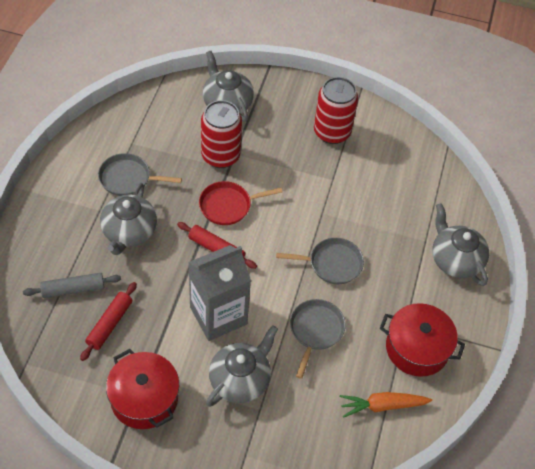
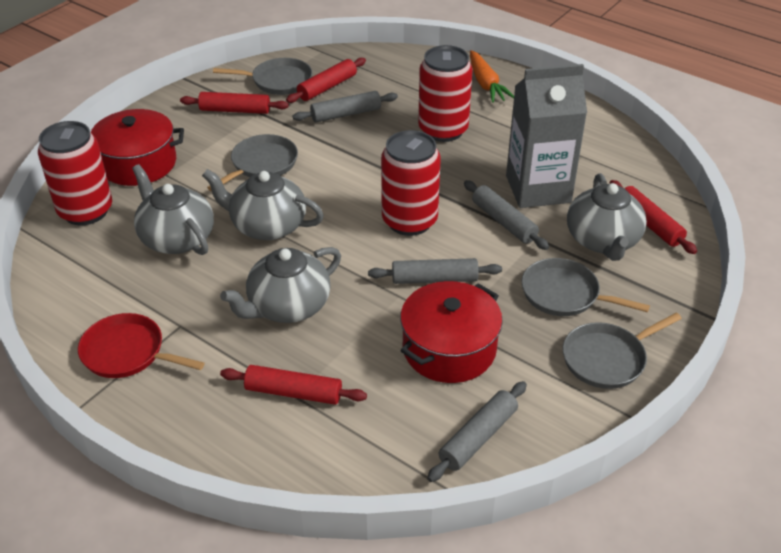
grey pan: 3 -> 4
grey rolling pin: 1 -> 4
red can: 2 -> 3
red rolling pin: 2 -> 4

